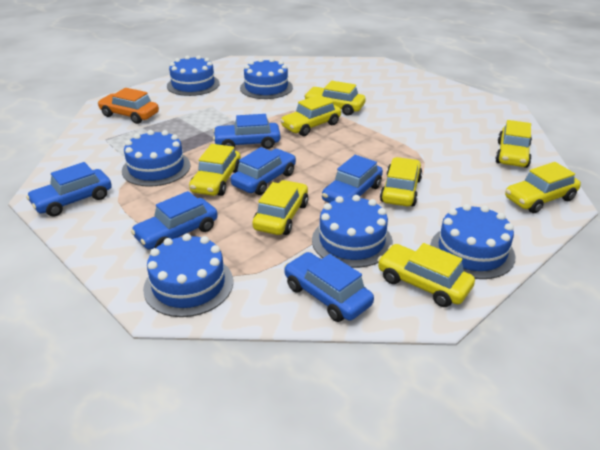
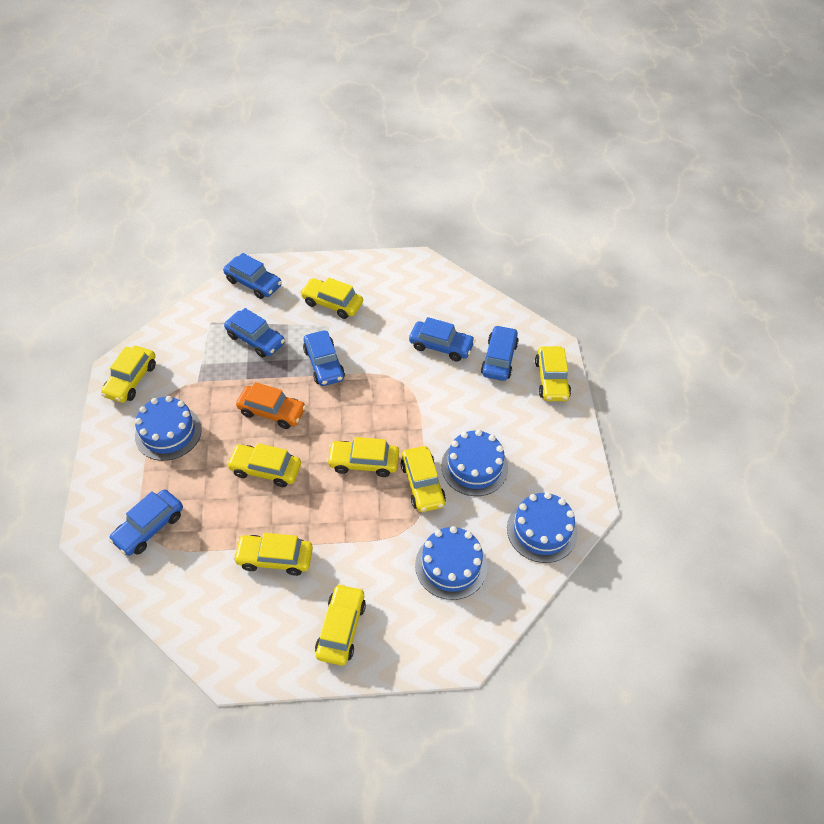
blue cake: 6 -> 4

